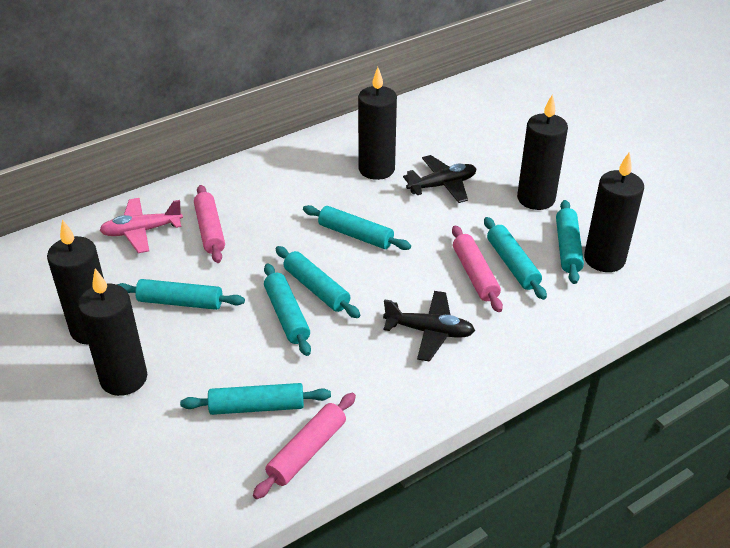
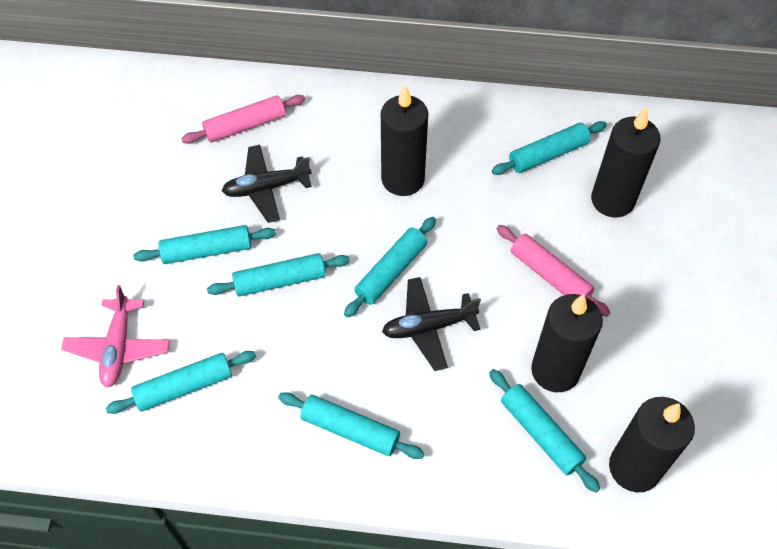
black candle: 5 -> 4
pink rolling pin: 3 -> 2

